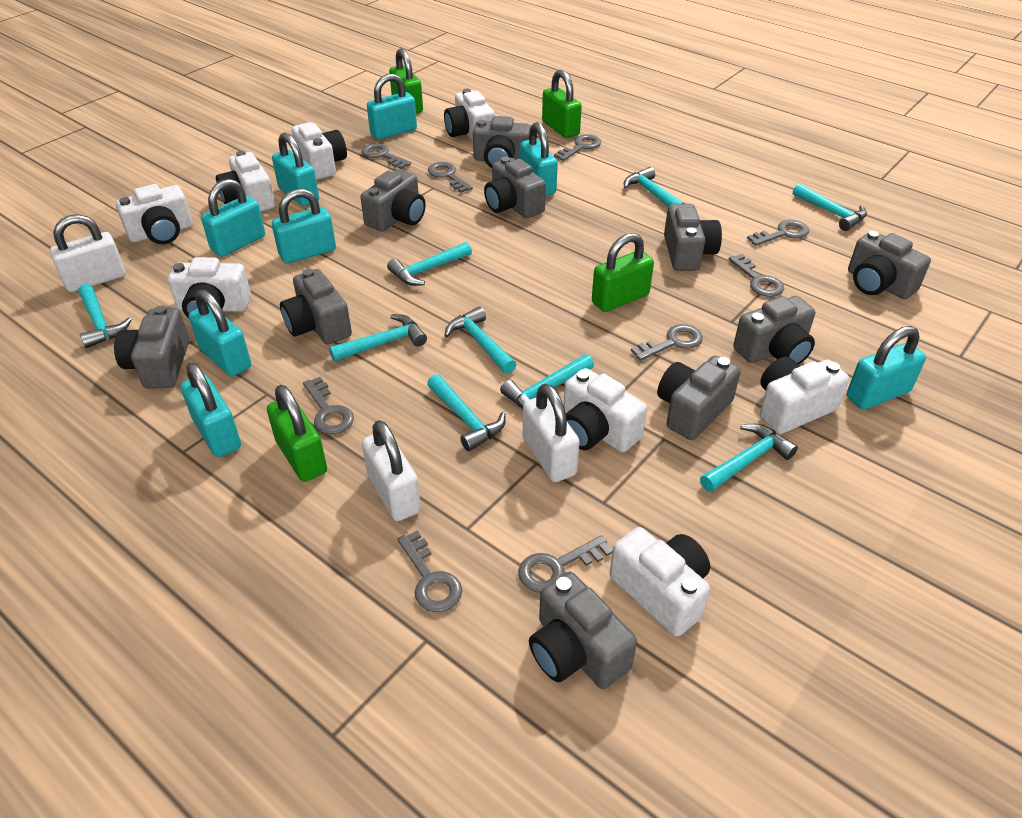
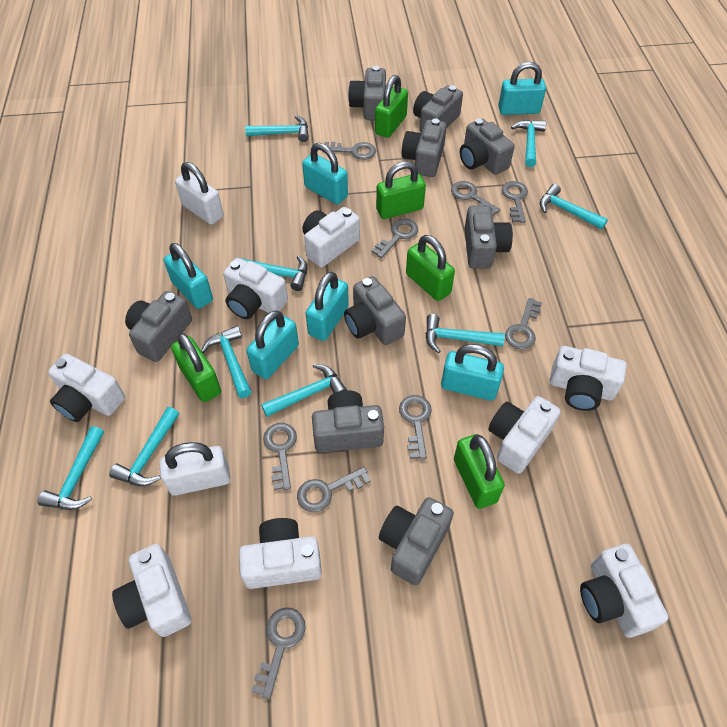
green padlock: 4 -> 5
grey camera: 10 -> 9
turquoise padlock: 8 -> 6
white padlock: 3 -> 2

